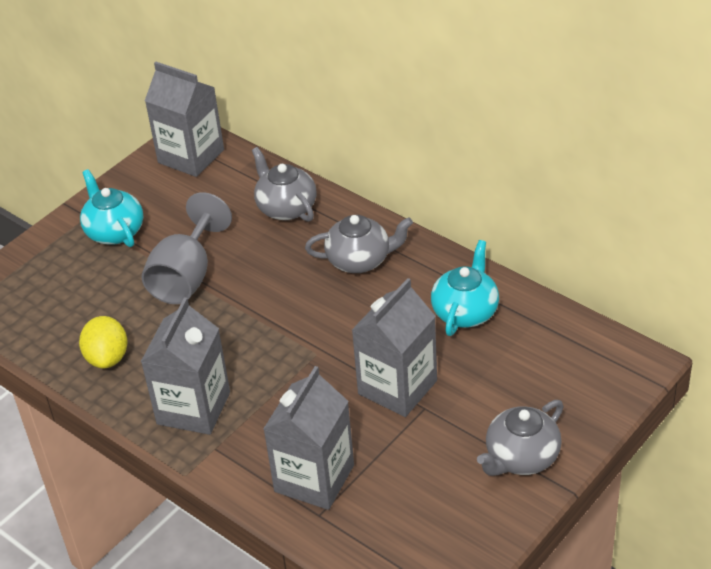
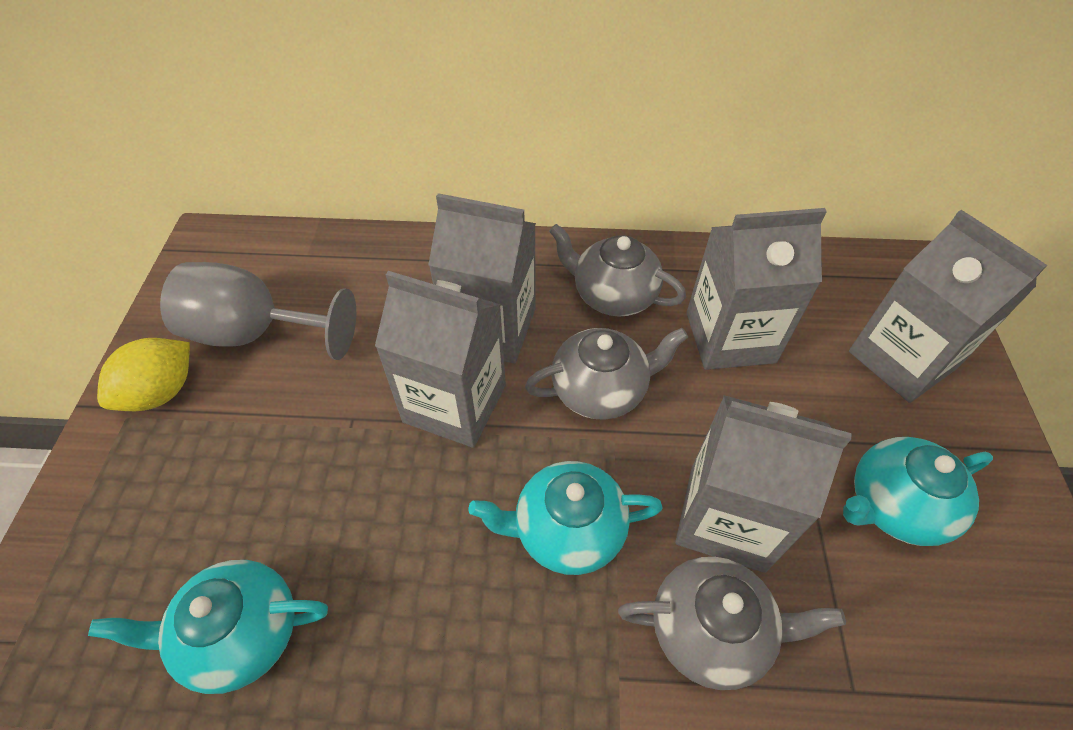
grey carton: 4 -> 5
turquoise teapot: 2 -> 3

